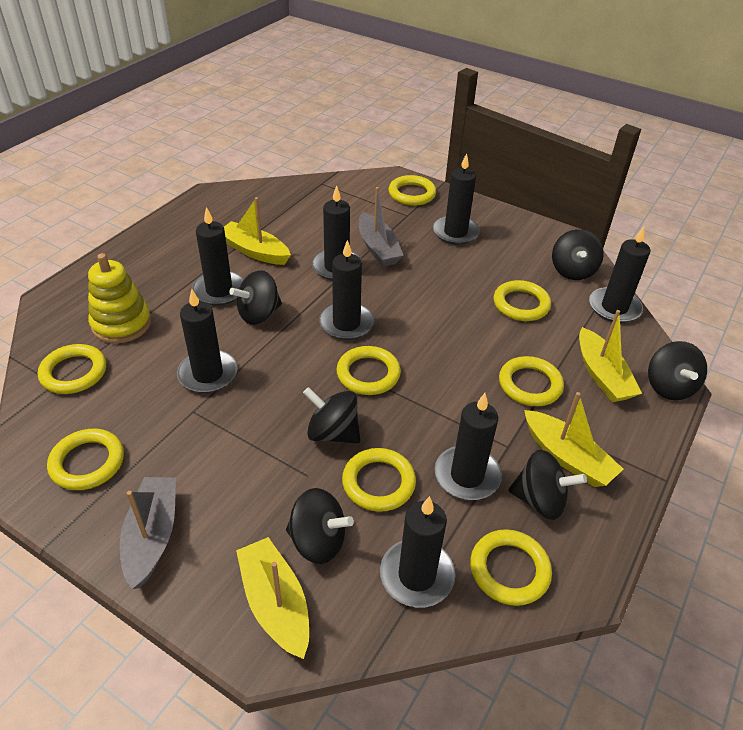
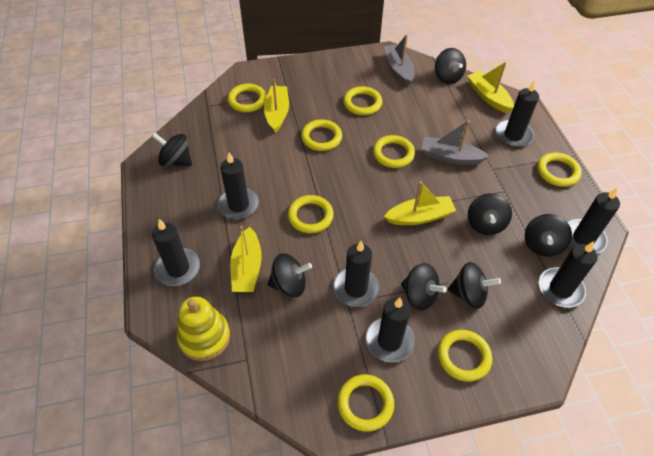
black candle: 8 -> 7
black spinning top: 6 -> 7

